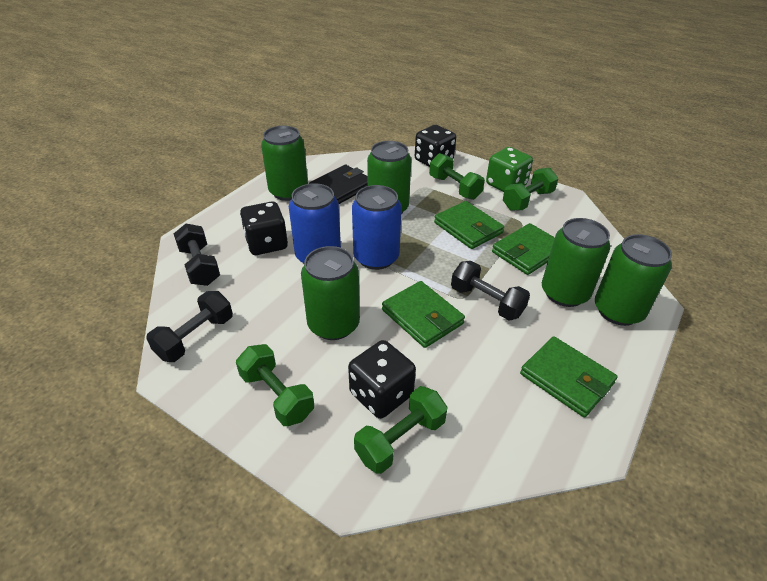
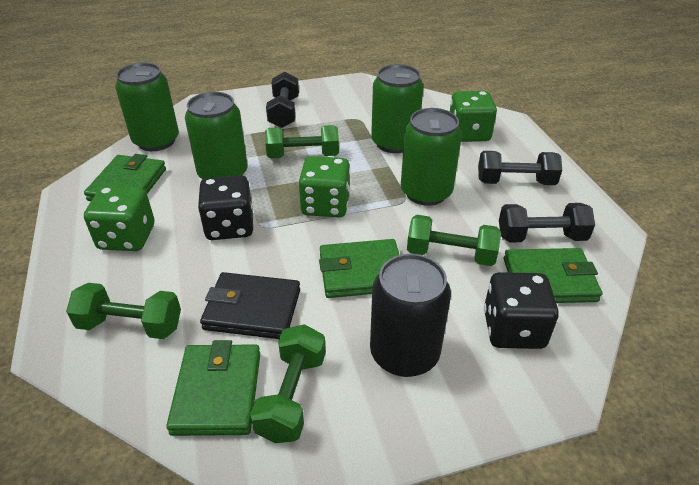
black can: 0 -> 1
black dice: 3 -> 2
blue can: 2 -> 0
green can: 5 -> 4
green dice: 1 -> 3

